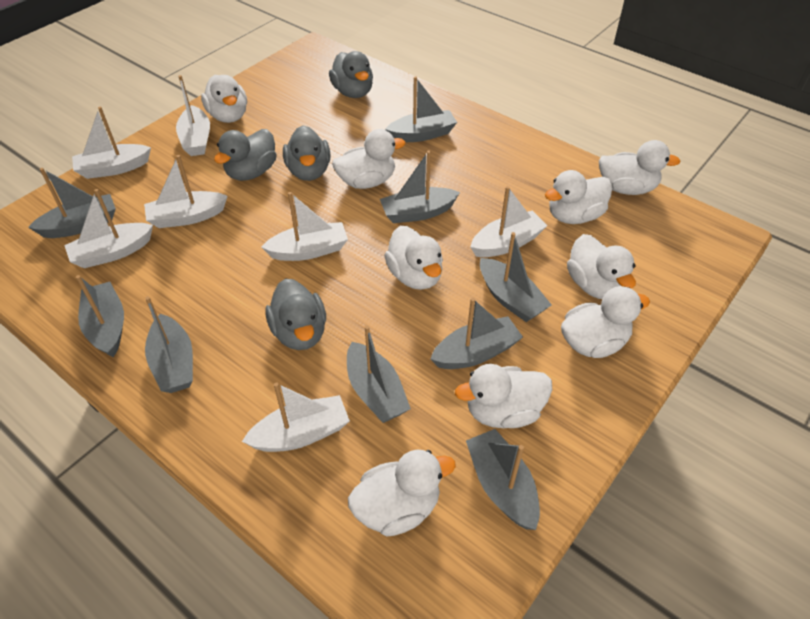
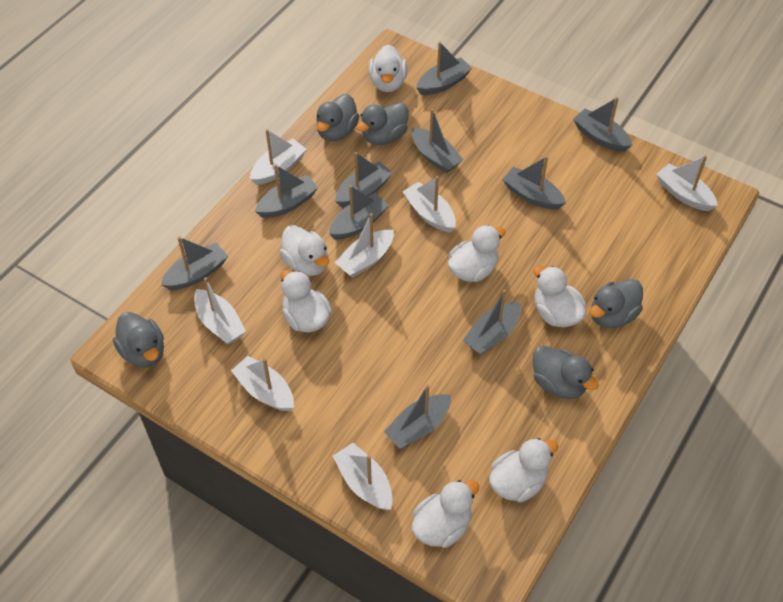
grey boat: 9 -> 10
grey duck: 4 -> 5
white duck: 9 -> 7

